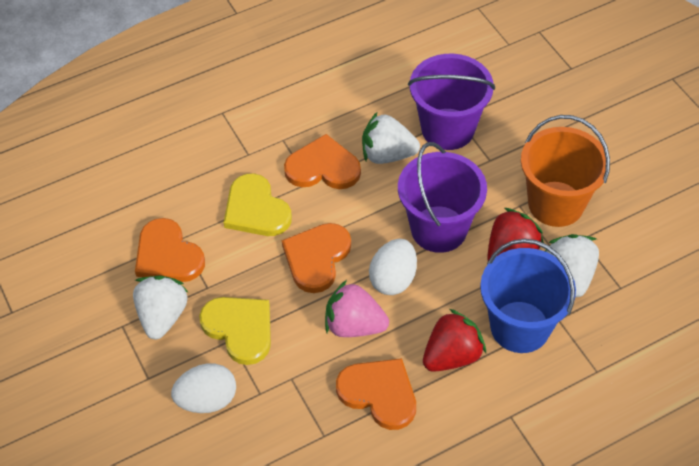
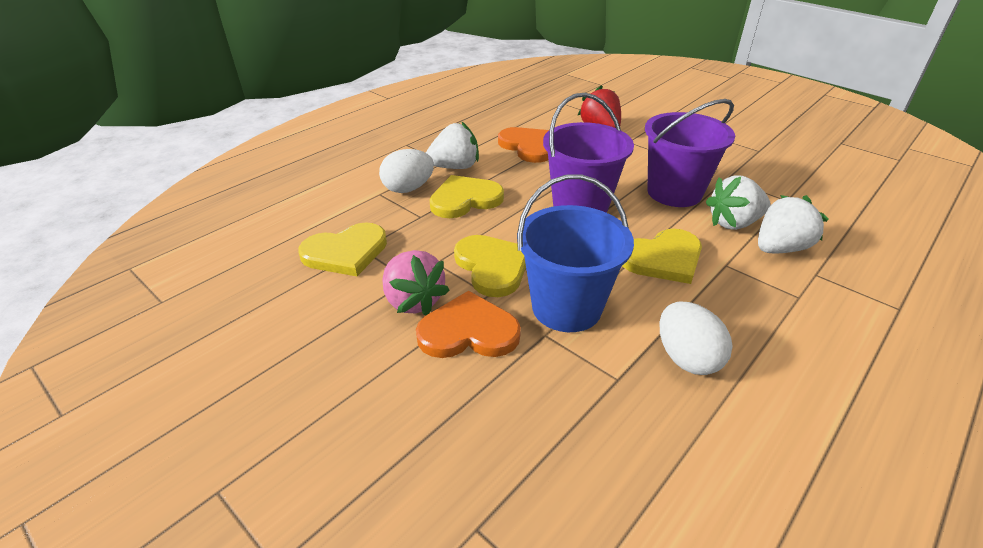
orange bucket: 1 -> 0
orange heart: 4 -> 2
red strawberry: 2 -> 1
yellow heart: 2 -> 4

